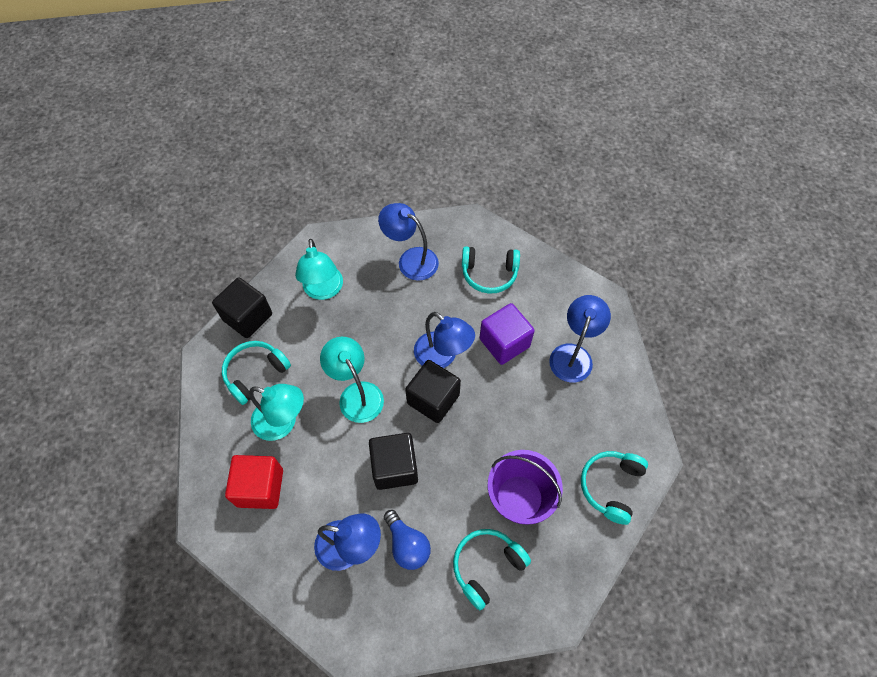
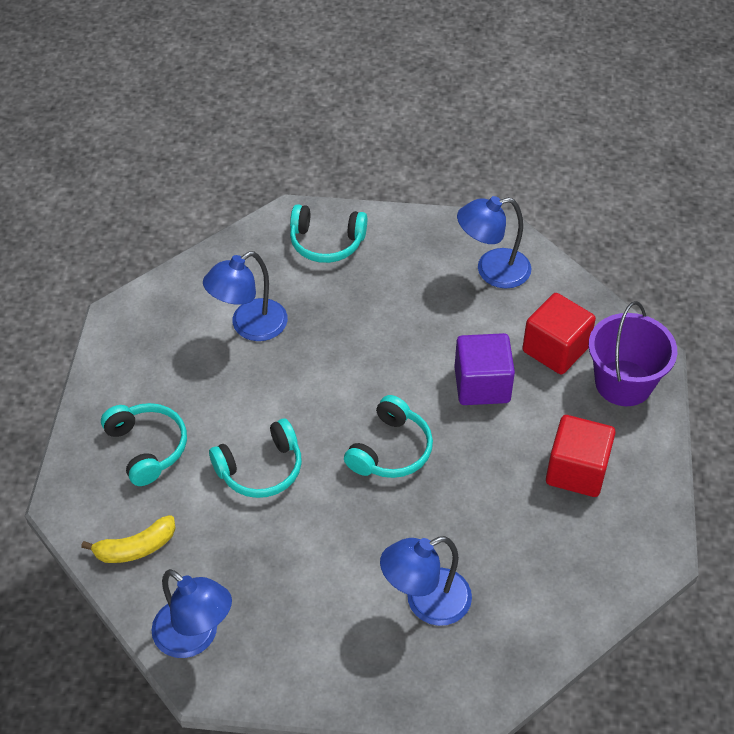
black cube: 3 -> 0
blue light bulb: 1 -> 0
red cube: 1 -> 2
turquoise lamp: 3 -> 0
yellow banana: 0 -> 1

